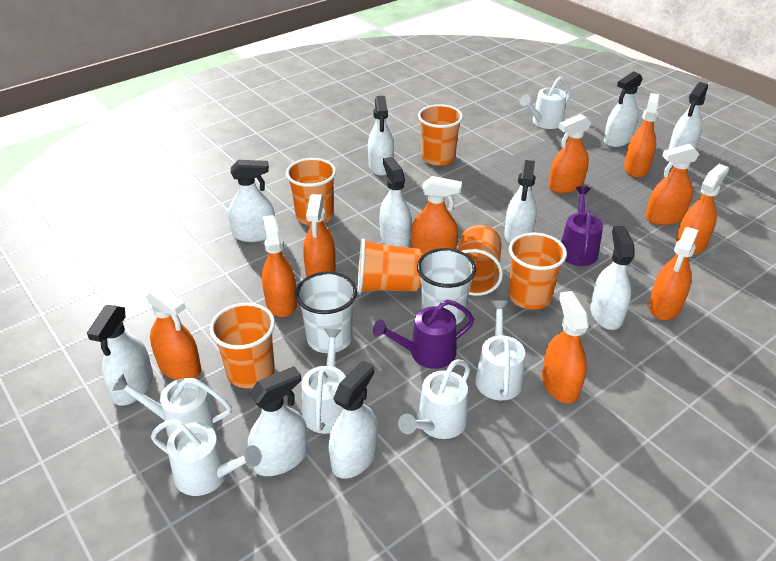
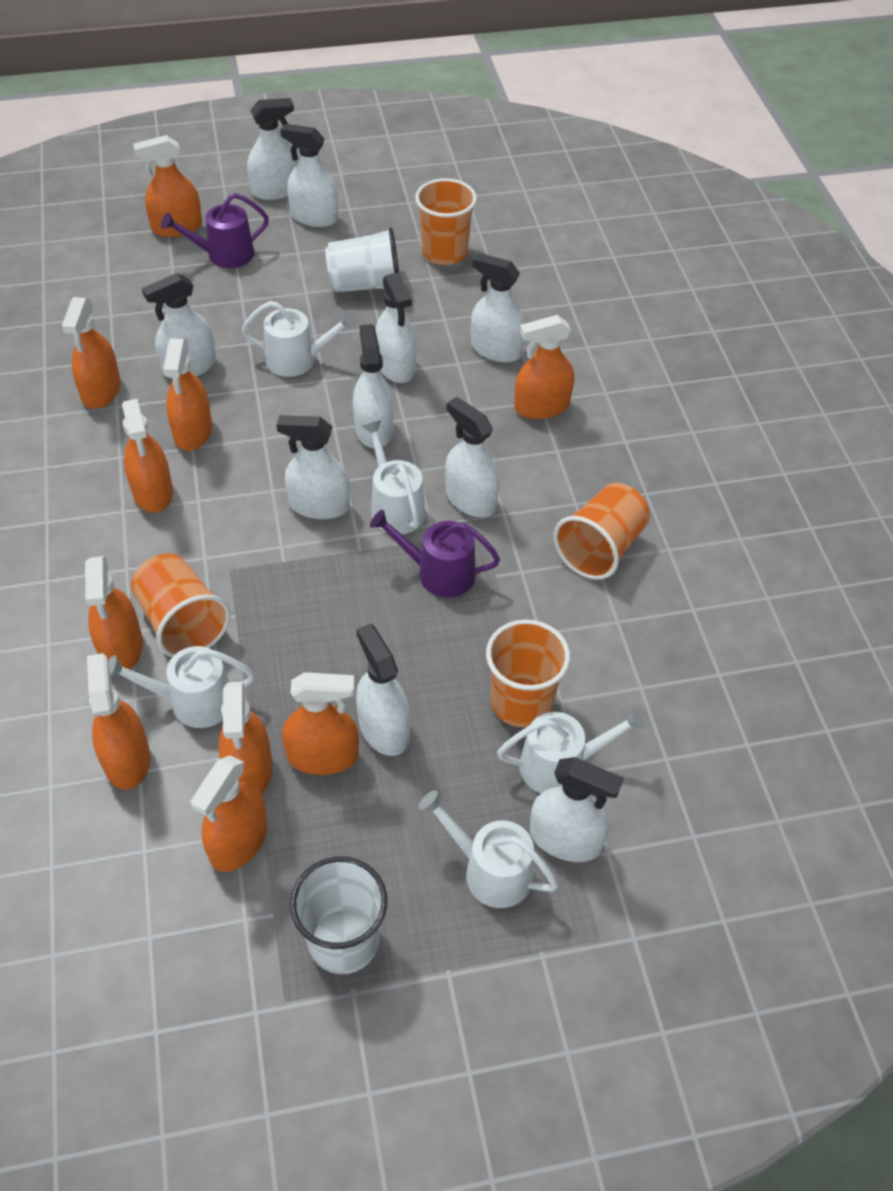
orange cup: 6 -> 4
white watering can: 6 -> 5

